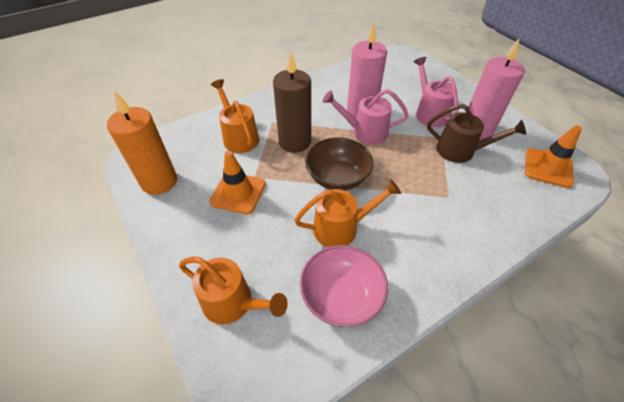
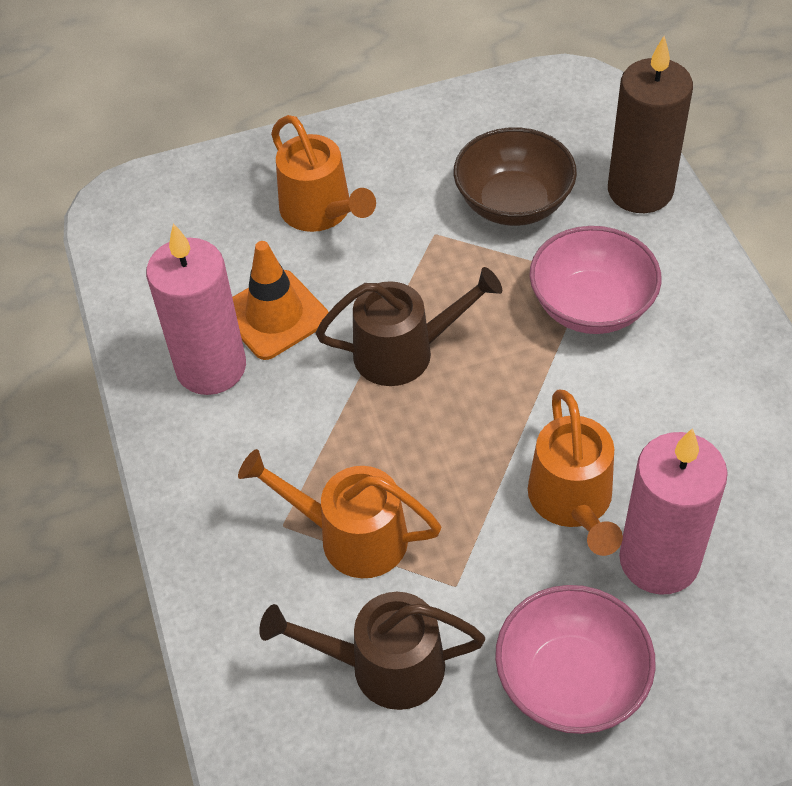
brown watering can: 1 -> 2
orange candle: 1 -> 0
orange traffic cone: 2 -> 1
pink bowl: 1 -> 2
pink watering can: 2 -> 0

